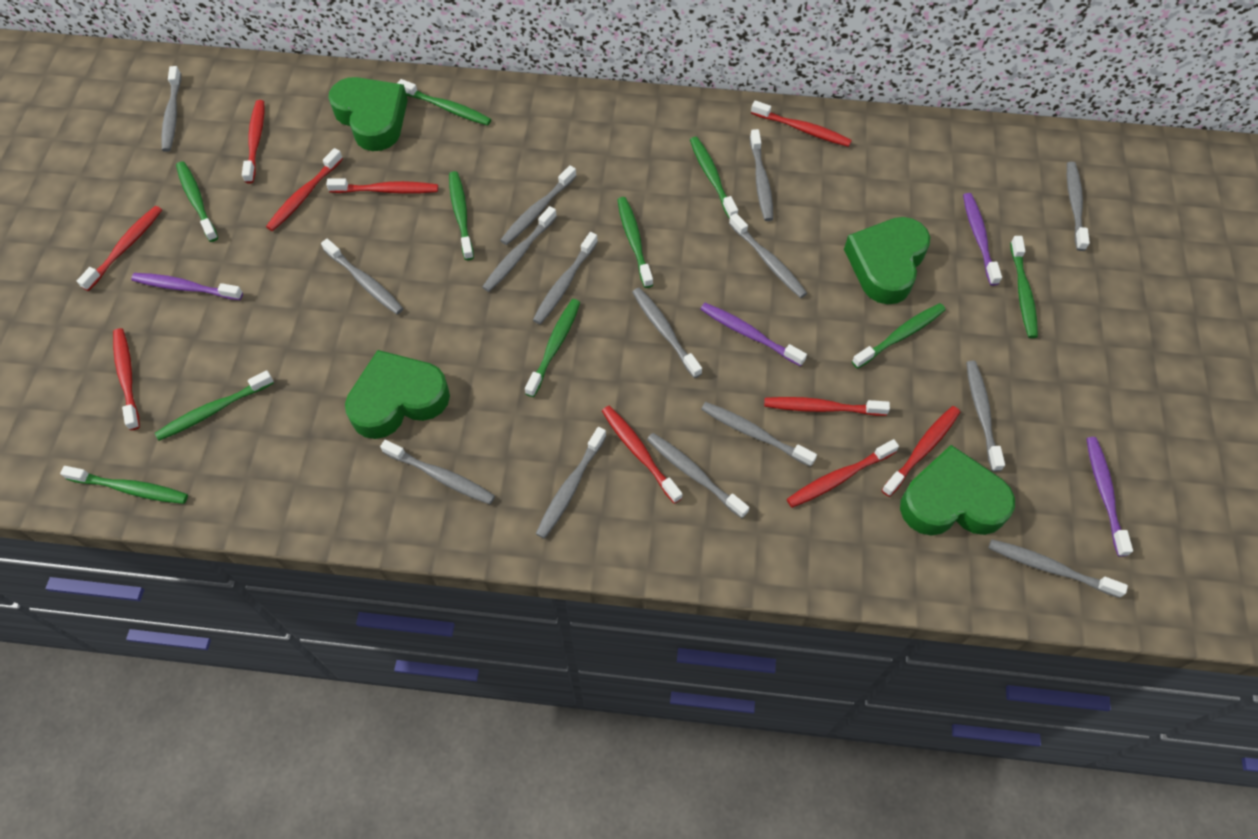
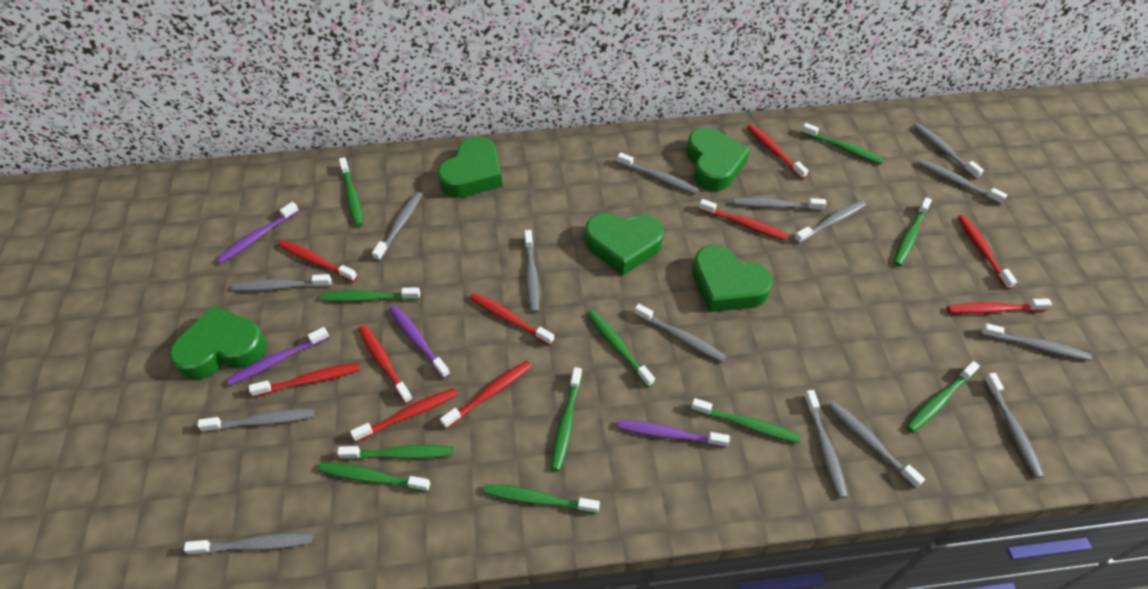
green heart: 4 -> 5
green toothbrush: 10 -> 11

